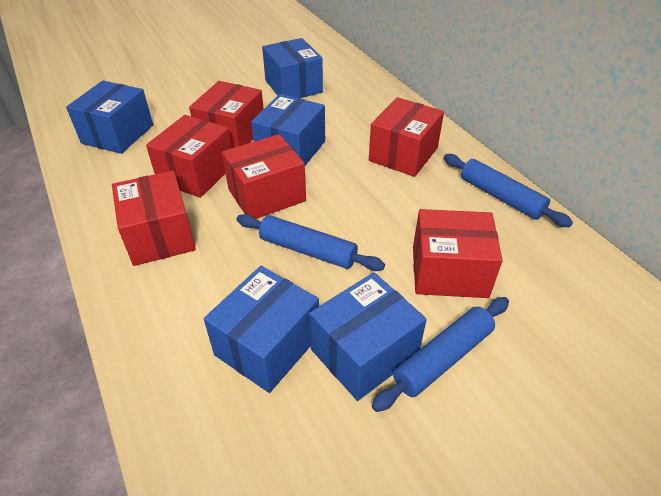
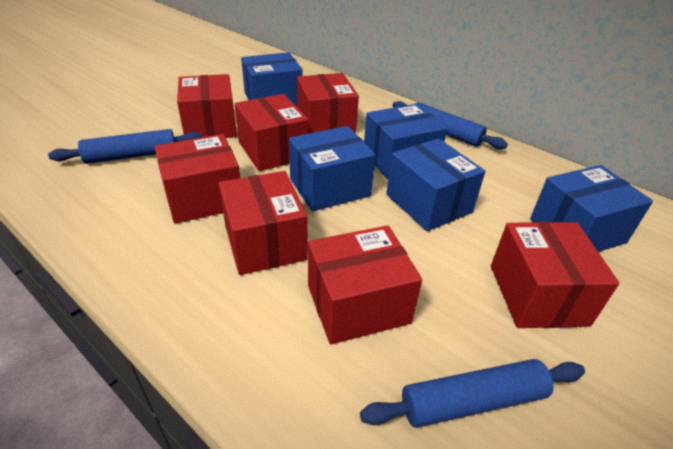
red box: 6 -> 7

